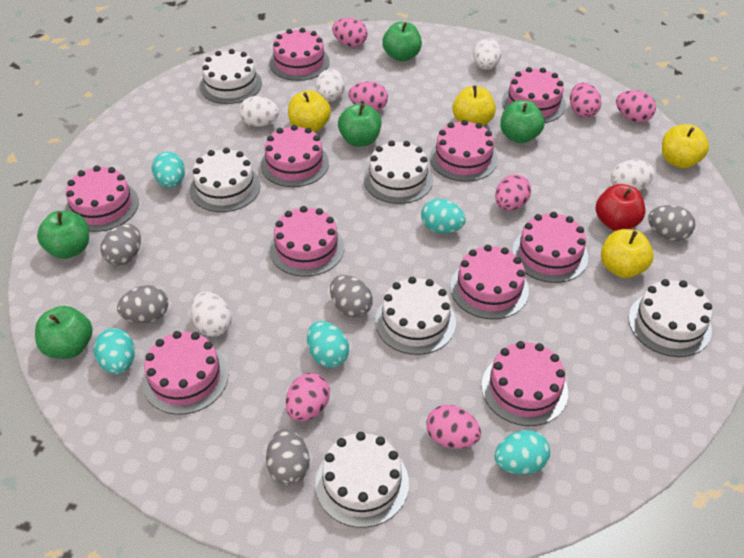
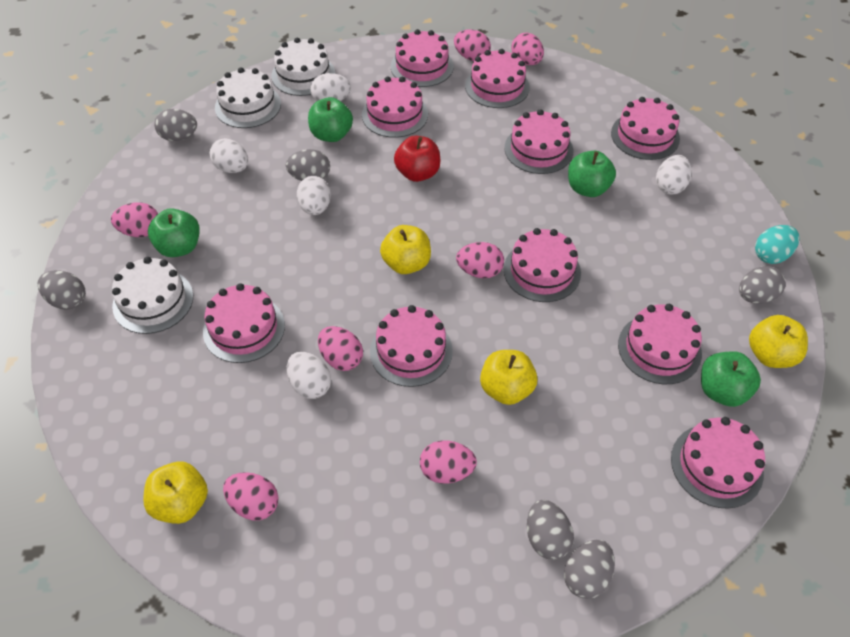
green apple: 5 -> 4
grey egg: 5 -> 6
turquoise egg: 5 -> 1
white cake: 6 -> 3

